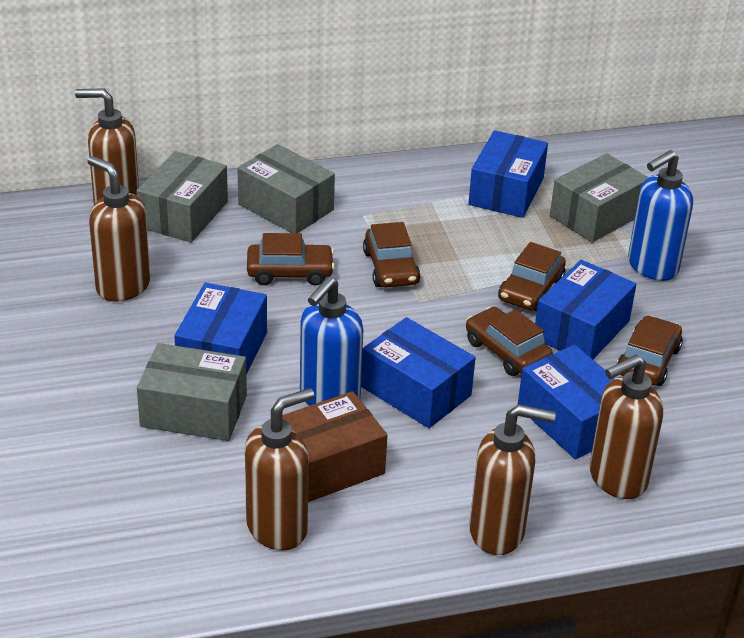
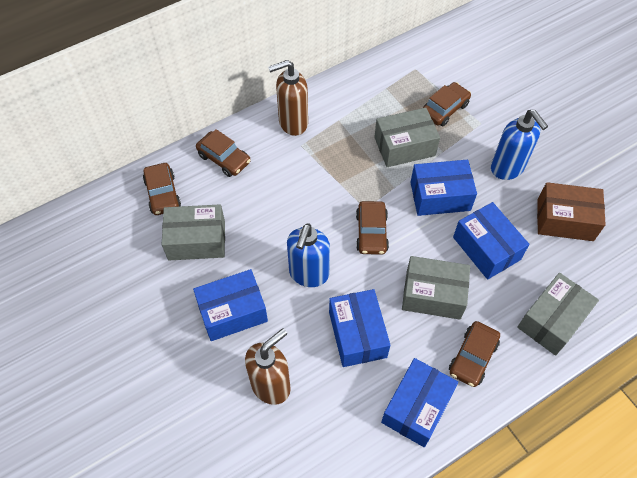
brown soap dispenser: 5 -> 2

